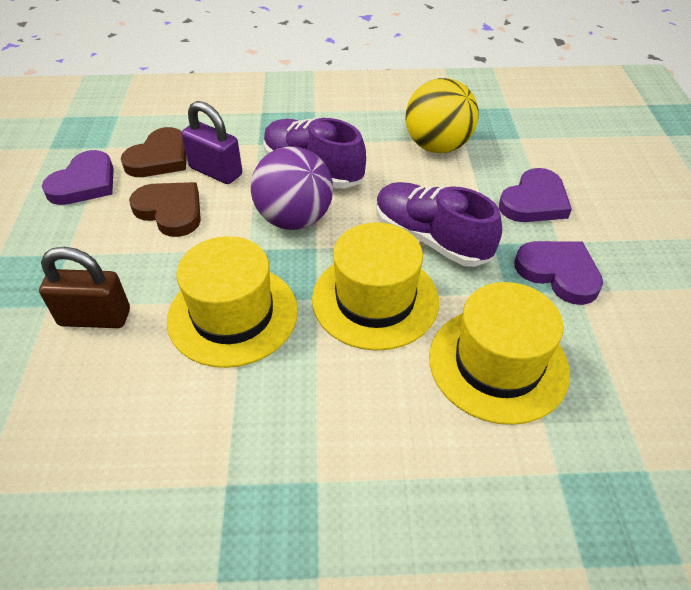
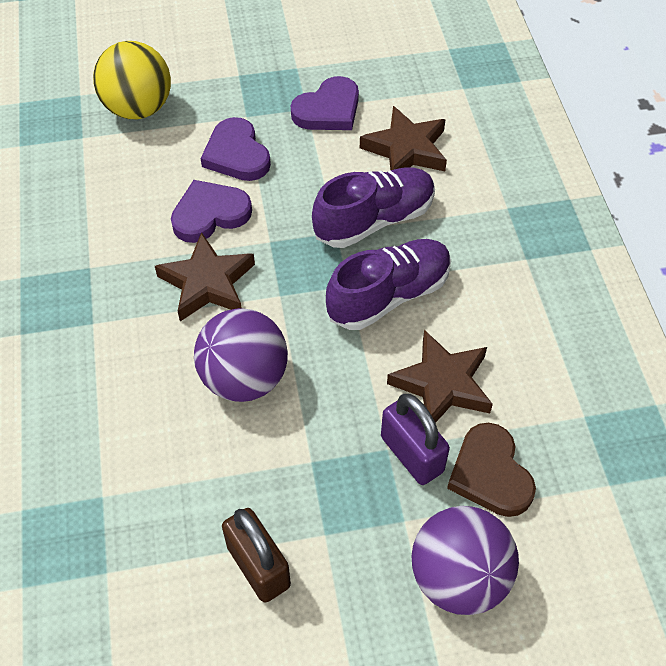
brown heart: 2 -> 1
brown star: 0 -> 3
purple ball: 1 -> 2
yellow hat: 3 -> 0

